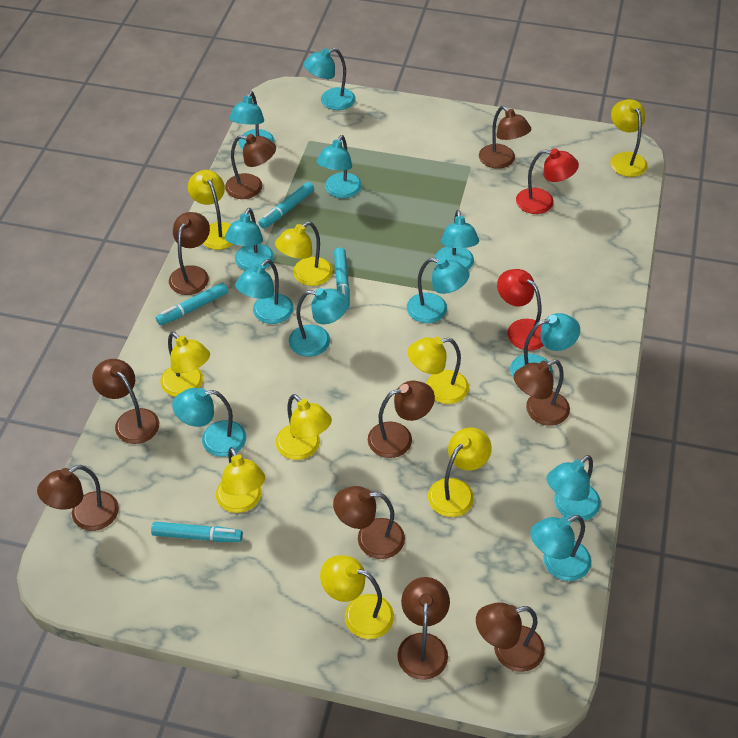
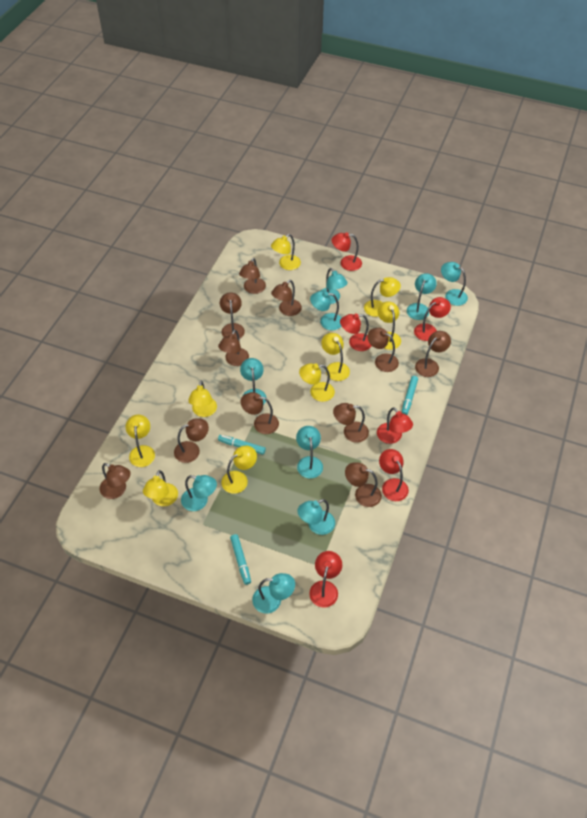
brown lamp: 10 -> 11
red lamp: 2 -> 6
turquoise lamp: 12 -> 9
turquoise marker: 4 -> 3

